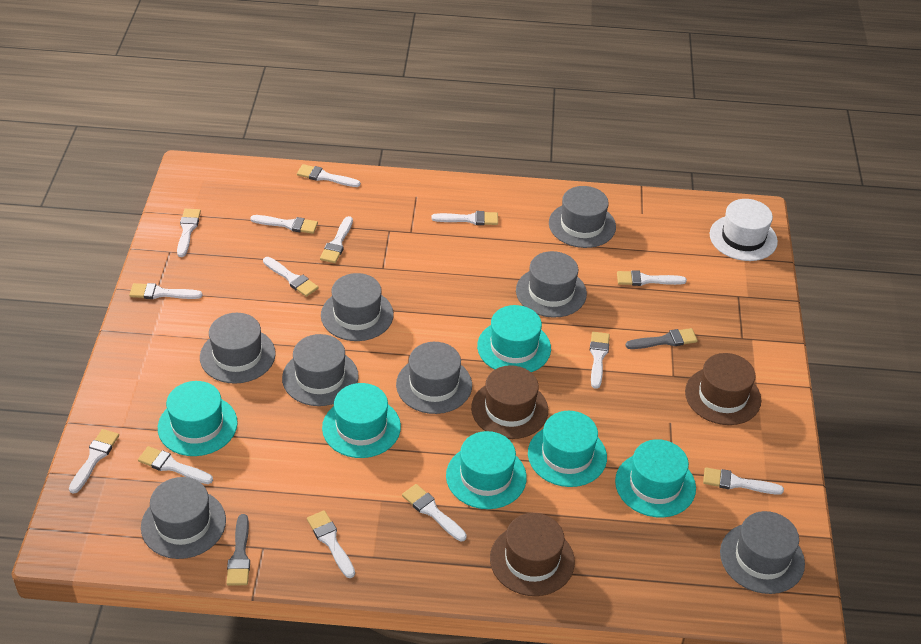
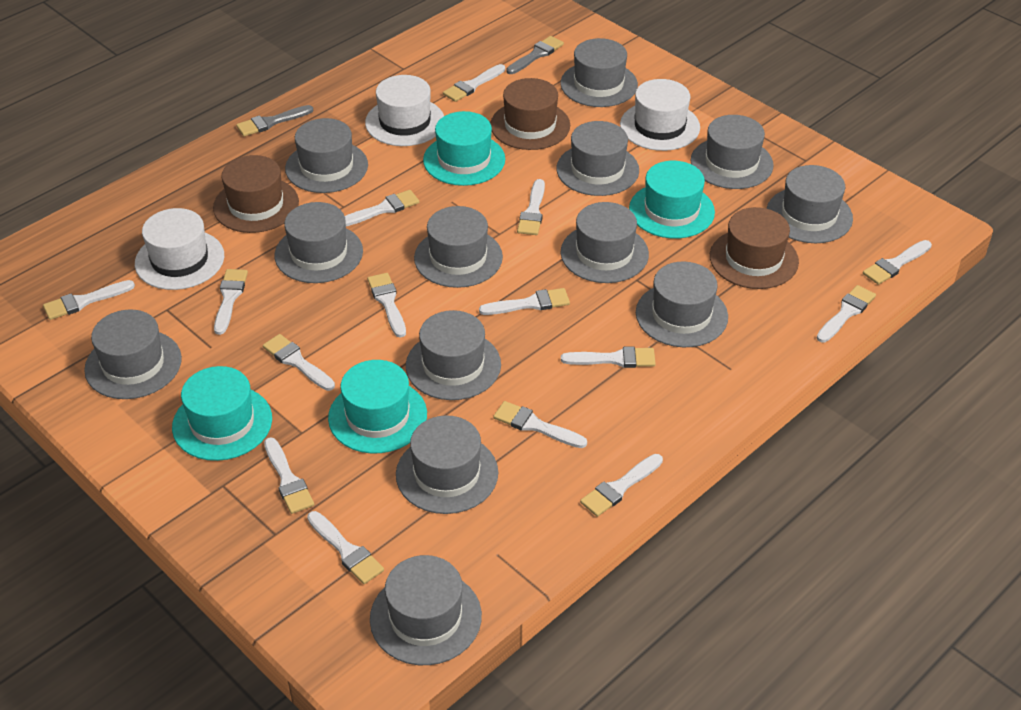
grey hat: 8 -> 13
turquoise hat: 6 -> 4
white brush: 14 -> 15
white hat: 1 -> 3

